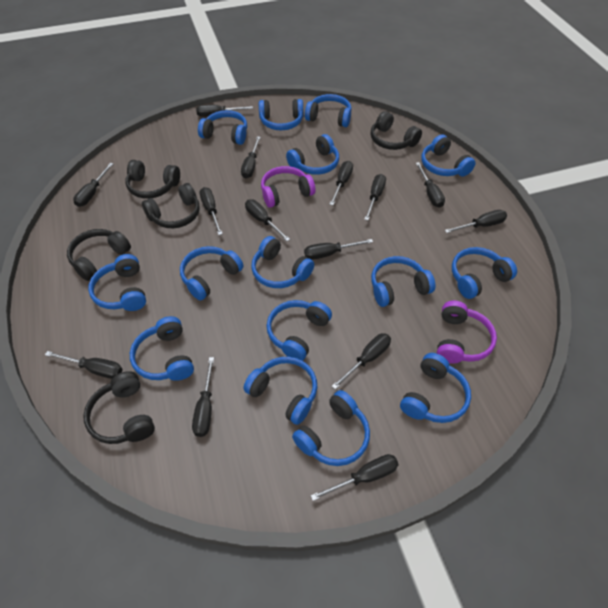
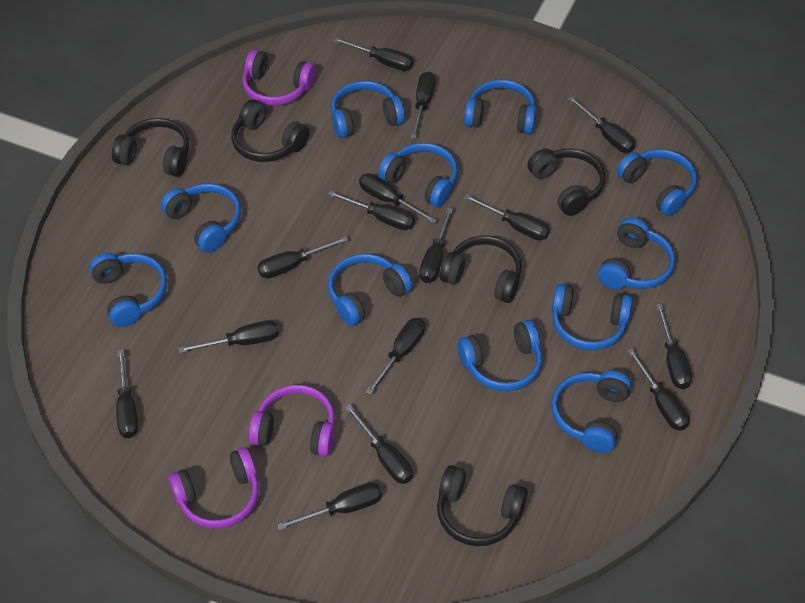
black screwdriver: 14 -> 15
blue headphones: 15 -> 11
purple headphones: 2 -> 3

